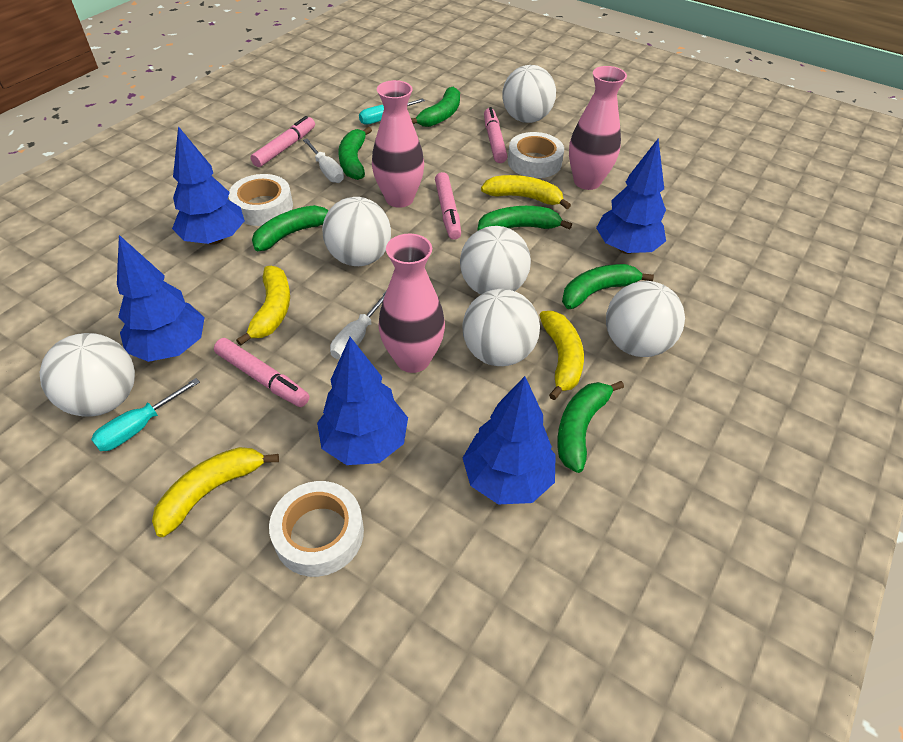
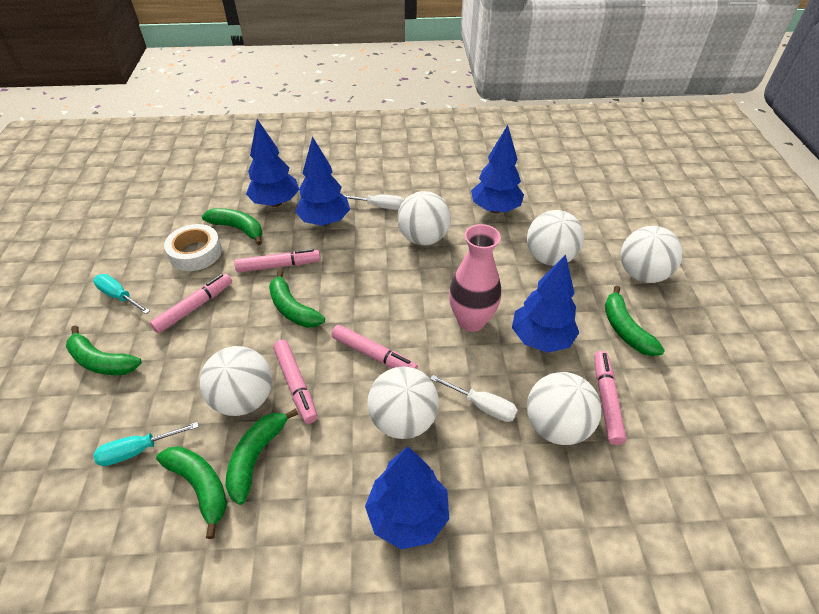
pink marker: 4 -> 5
pink vase: 3 -> 1
white tape: 3 -> 1
yellow banana: 4 -> 0

